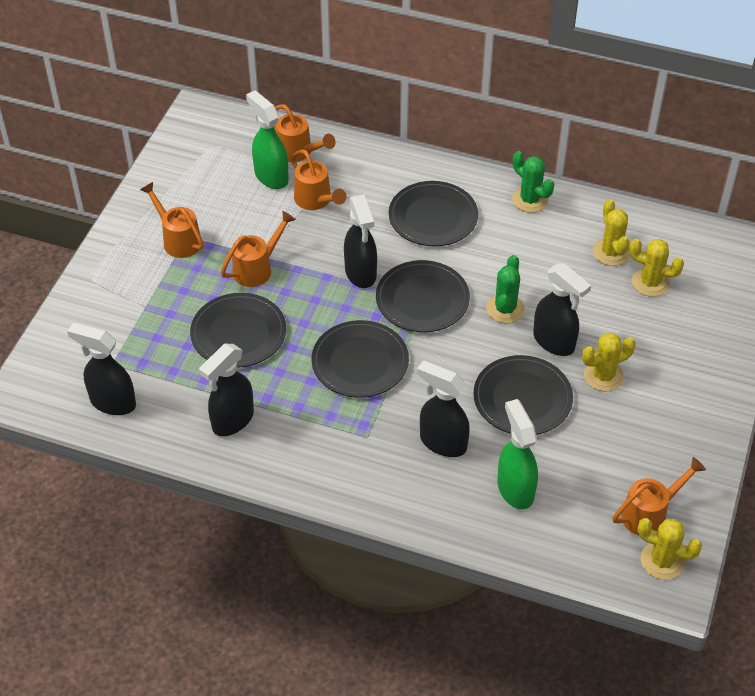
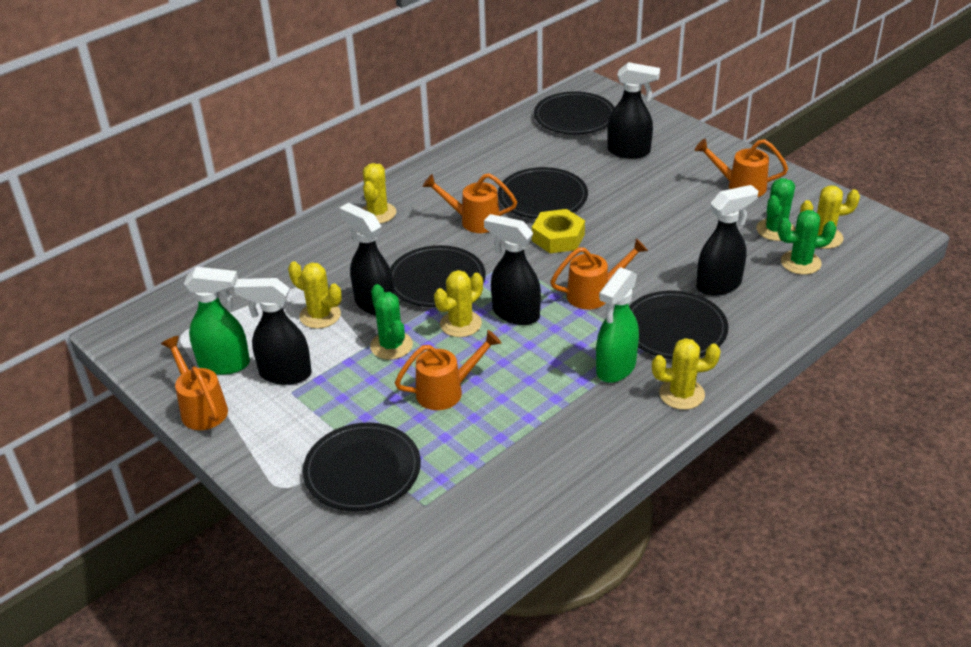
green cactus: 2 -> 3
yellow cactus: 4 -> 5
yellow nut: 0 -> 1

